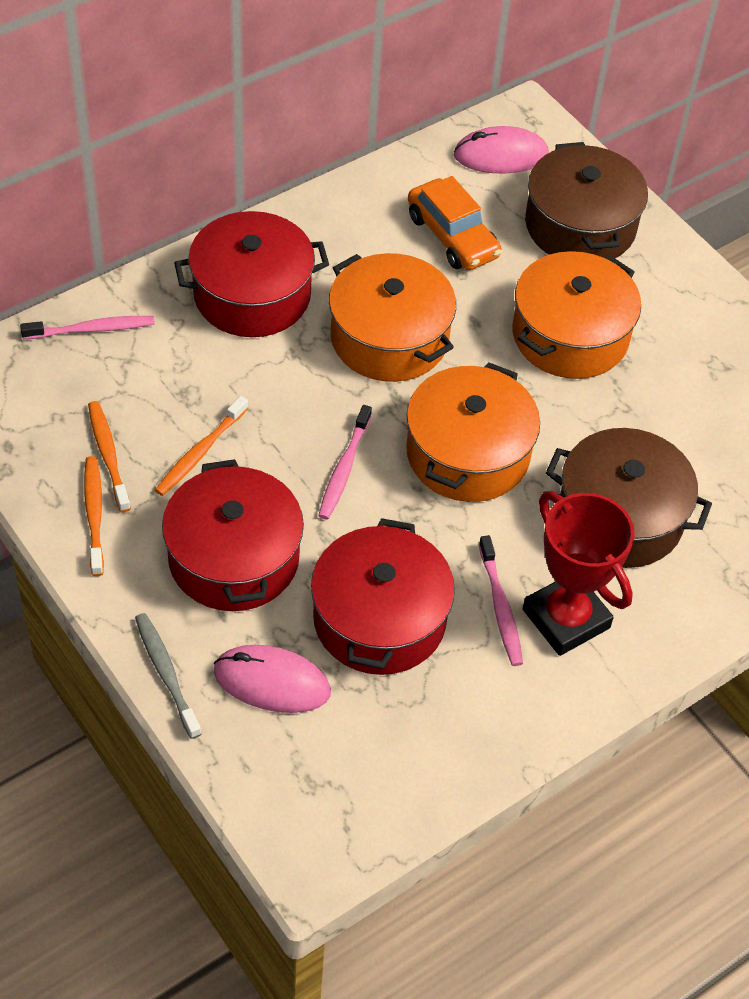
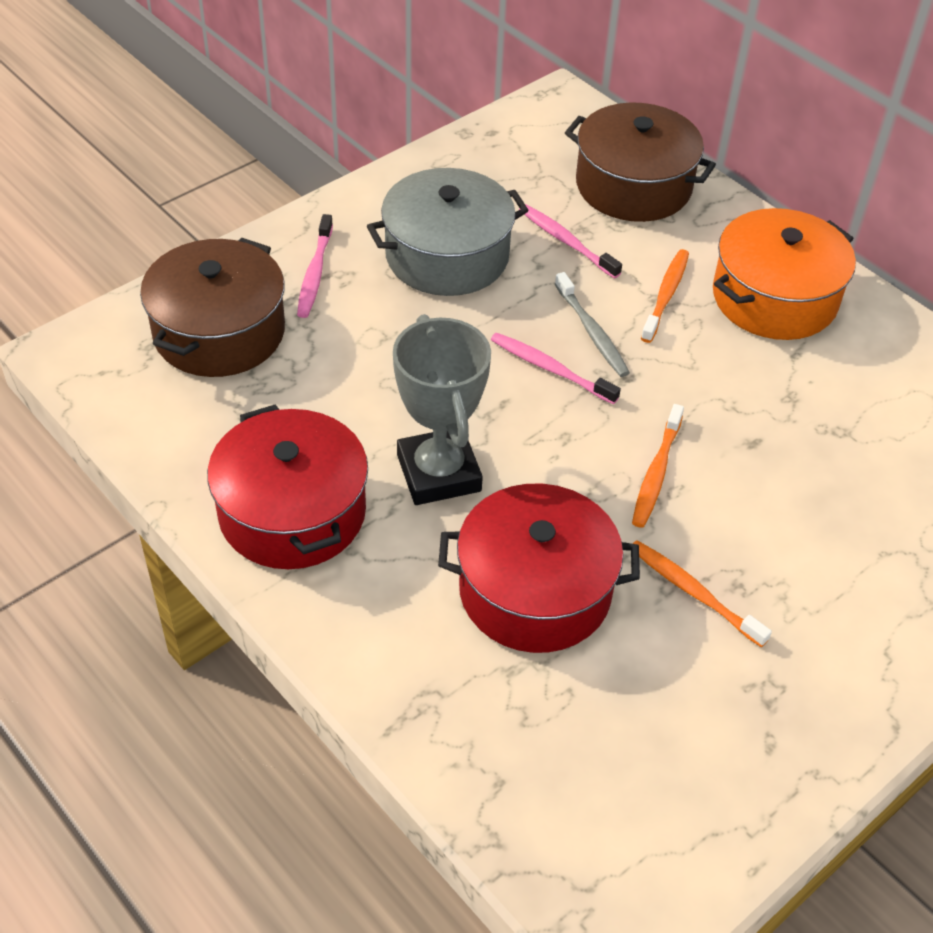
grey pot: 0 -> 1
grey trophy: 0 -> 1
orange car: 1 -> 0
orange pot: 3 -> 1
pink mouse: 2 -> 0
red pot: 3 -> 2
red trophy: 1 -> 0

